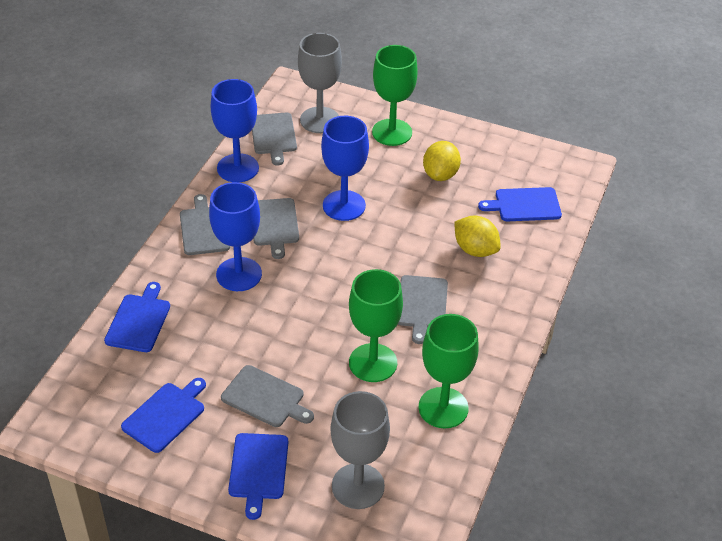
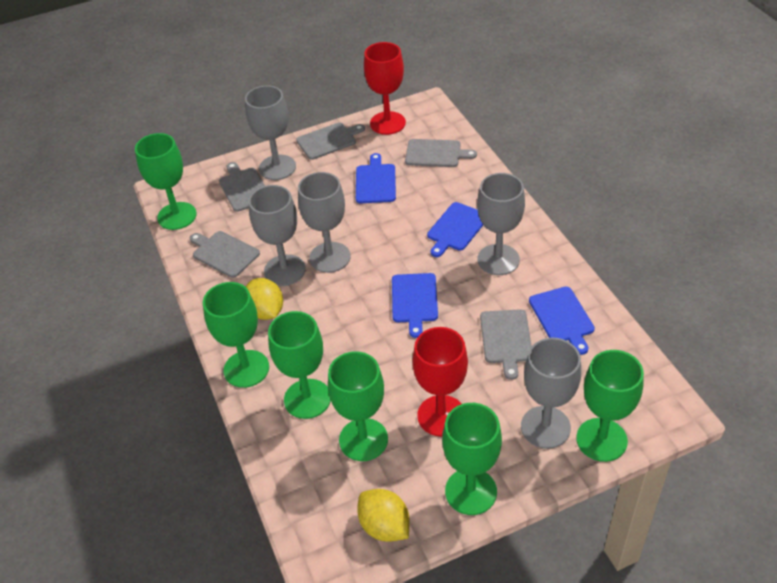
blue goblet: 3 -> 0
green goblet: 3 -> 6
grey goblet: 2 -> 5
red goblet: 0 -> 2

